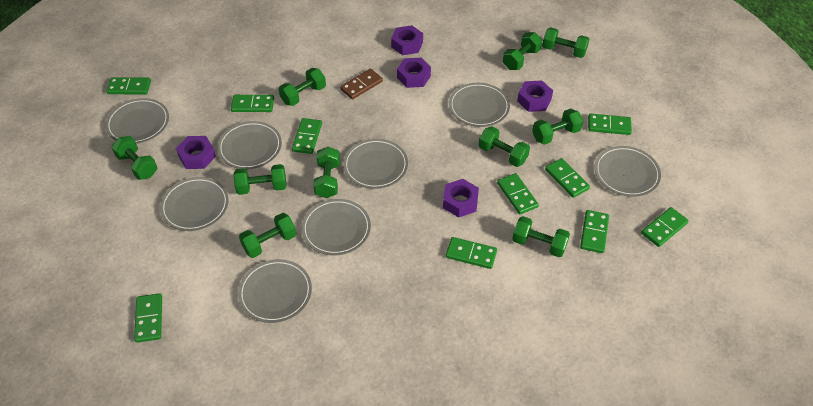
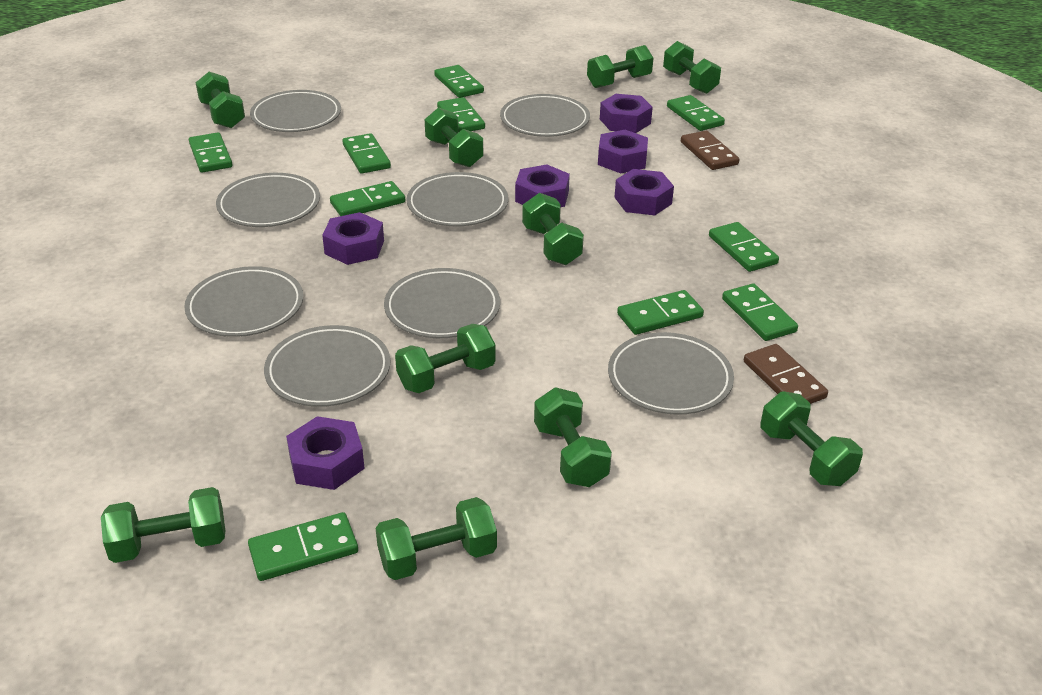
brown domino: 1 -> 2
purple nut: 5 -> 6

